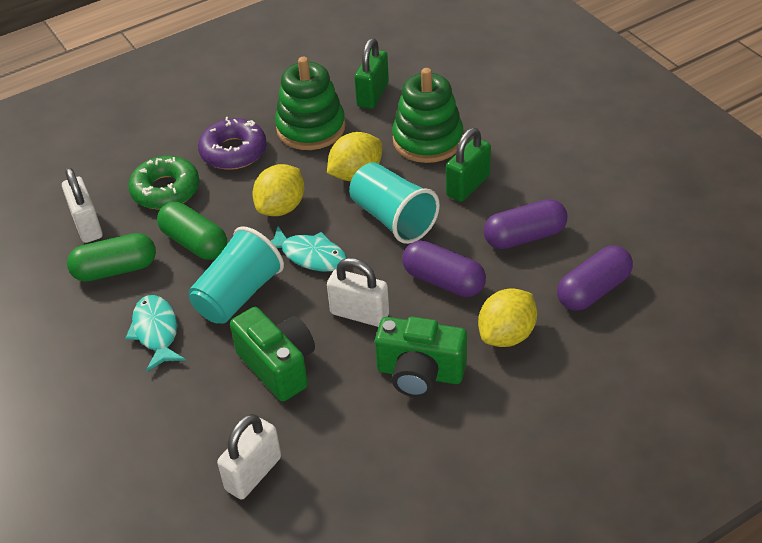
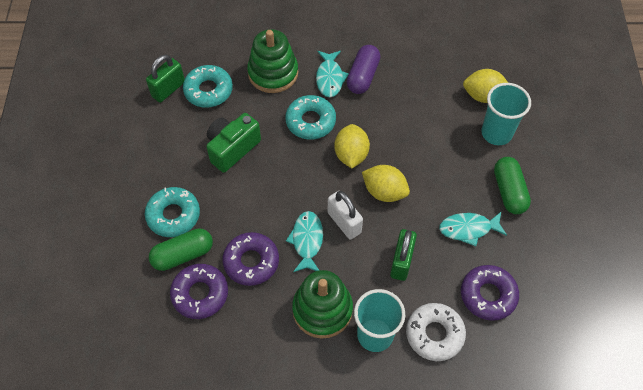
green camera: 2 -> 1
green donut: 1 -> 0
purple capsule: 3 -> 1
purple donut: 1 -> 3
turquoise donut: 0 -> 3
turquoise fish: 2 -> 3
white donut: 0 -> 1
white padlock: 3 -> 1

